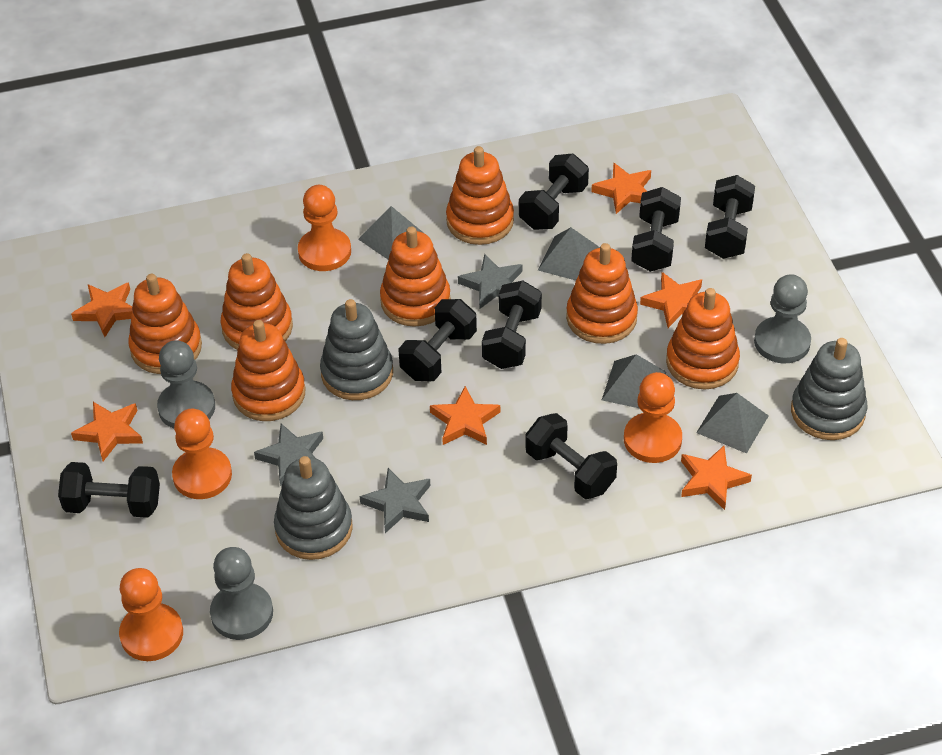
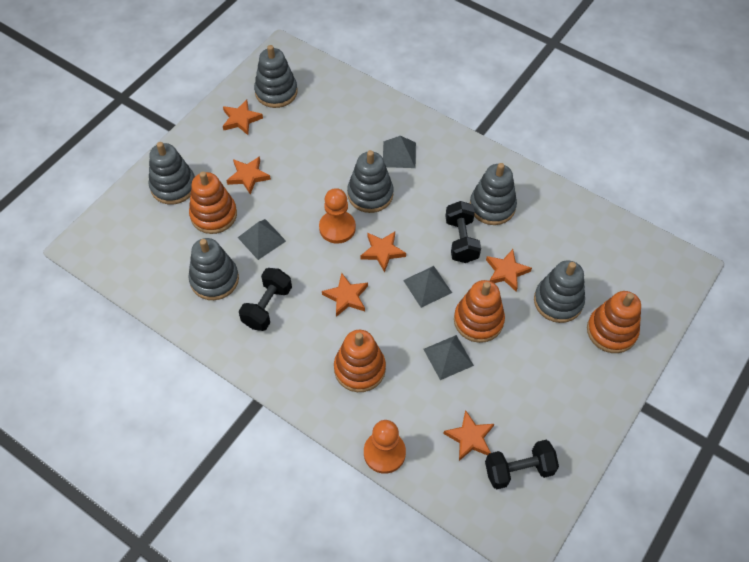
black dumbbell: 7 -> 3
grey pawn: 3 -> 0
grey stacking toy: 3 -> 6
grey star: 3 -> 0
orange pawn: 4 -> 2
orange stacking toy: 7 -> 4

